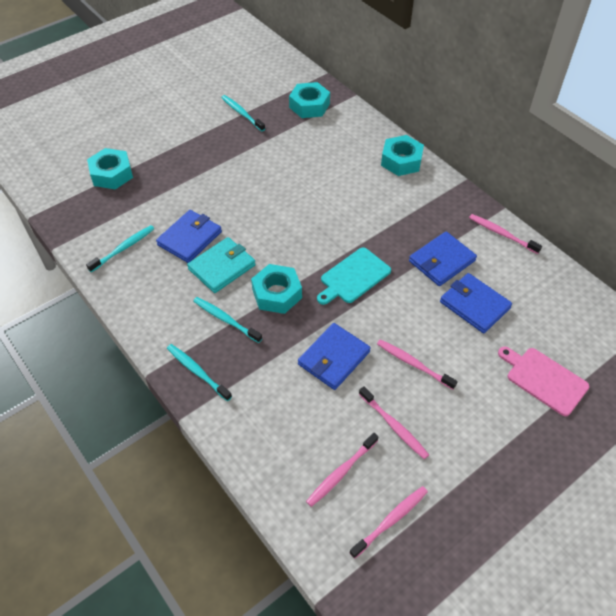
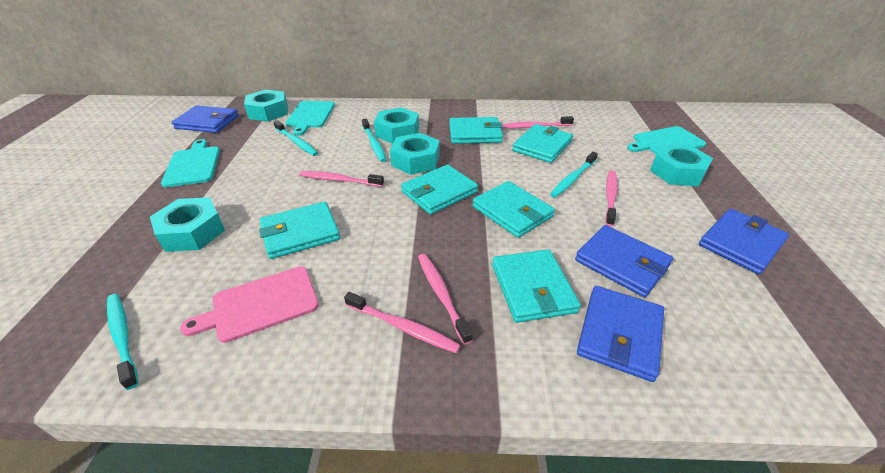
turquoise cutting board: 1 -> 3
turquoise nut: 4 -> 5
turquoise wallet: 1 -> 6

